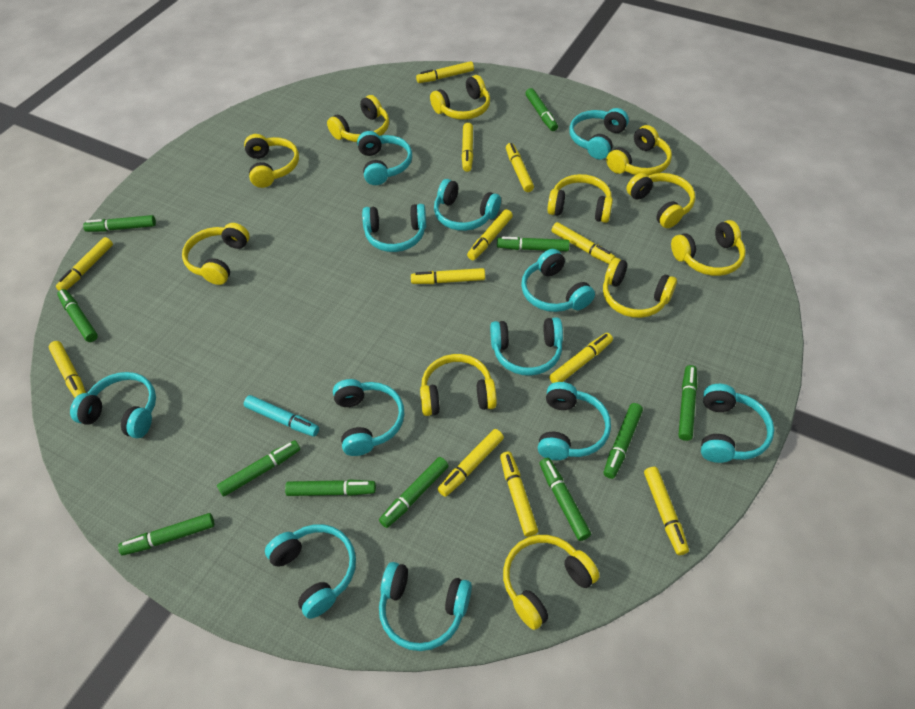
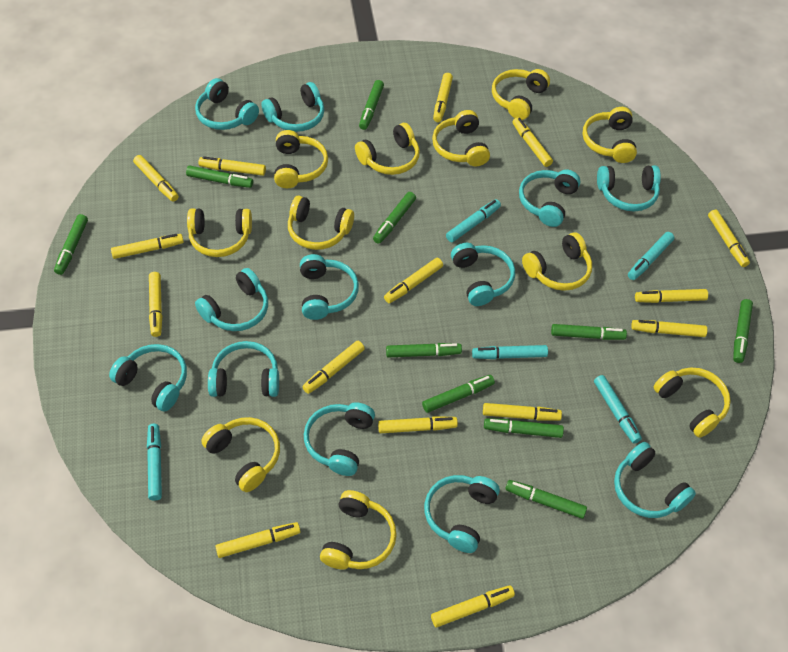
green marker: 11 -> 10
turquoise marker: 1 -> 5
yellow marker: 12 -> 15

